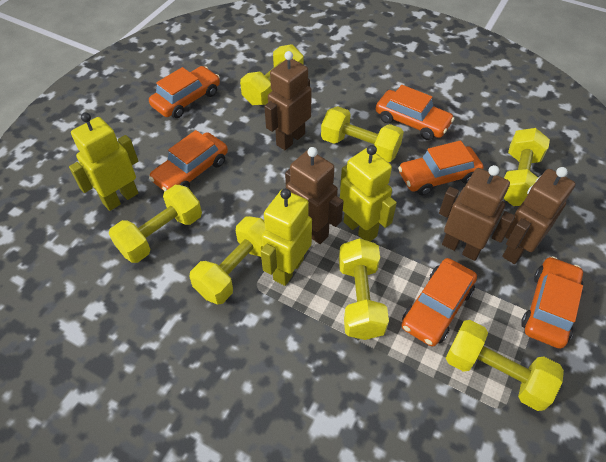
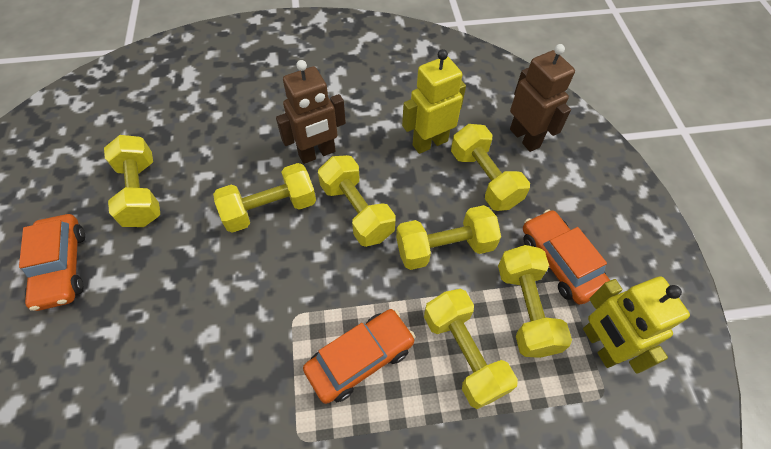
brown robot: 4 -> 2
orange car: 6 -> 3
yellow robot: 3 -> 2

